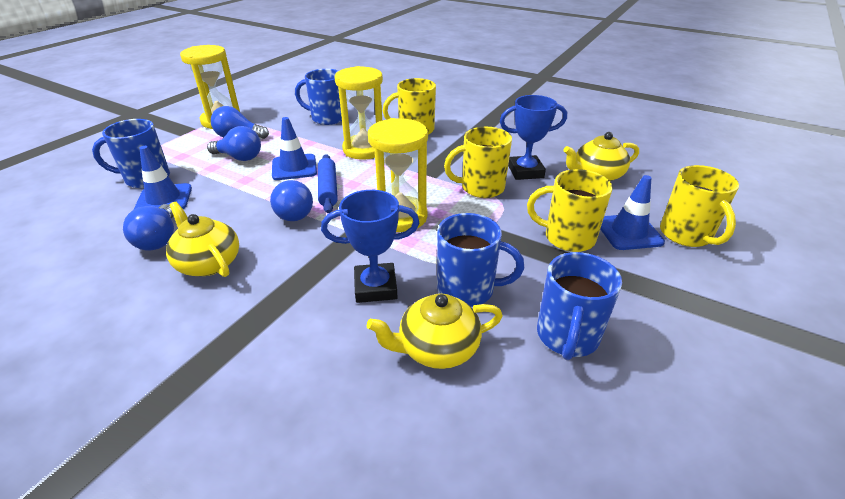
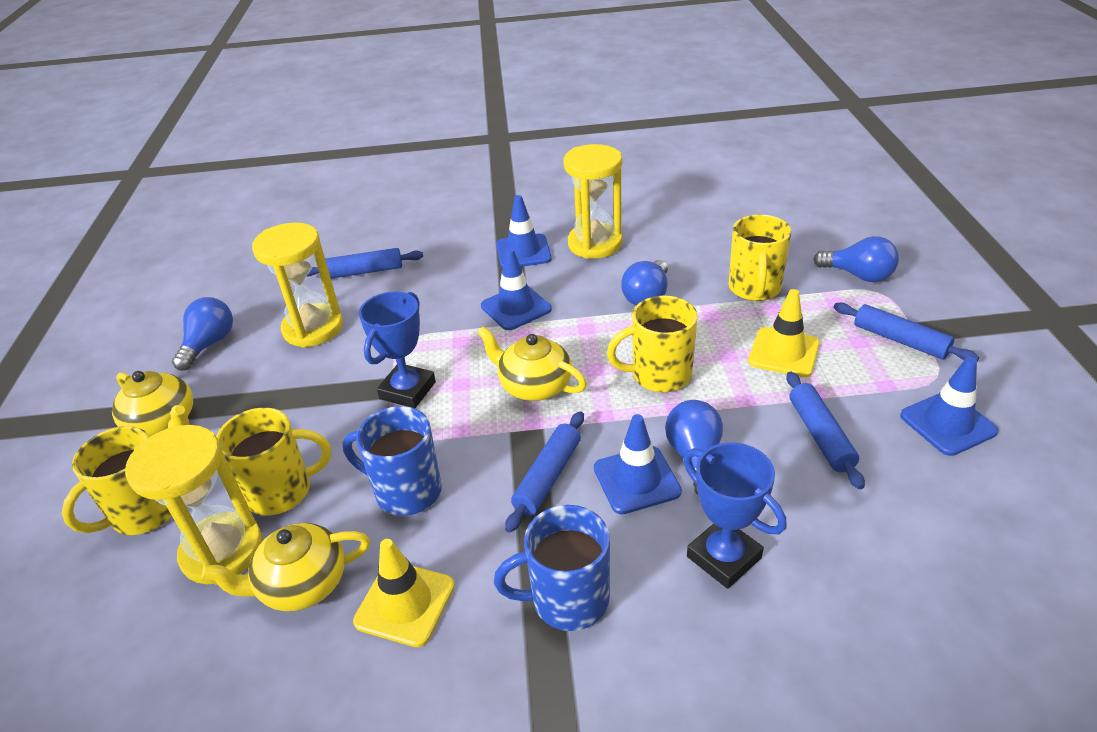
blue mug: 4 -> 2
blue rolling pin: 1 -> 4
blue traffic cone: 3 -> 4
yellow traffic cone: 0 -> 2

